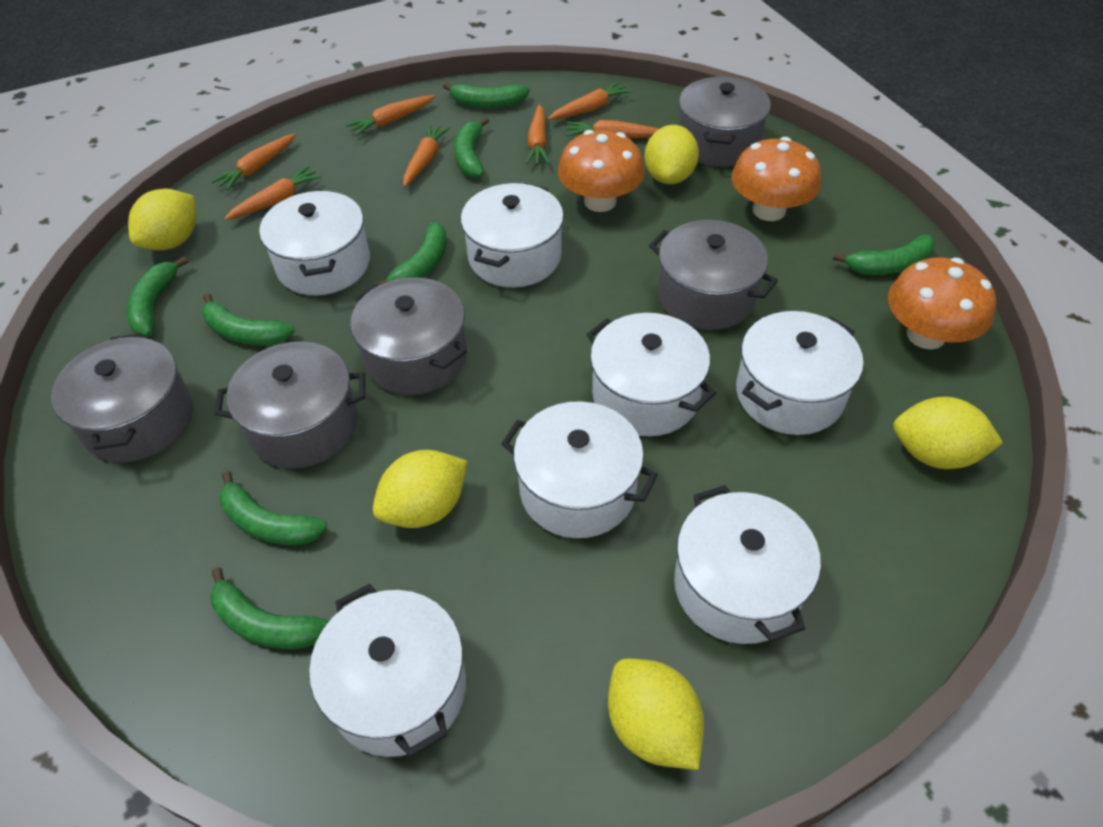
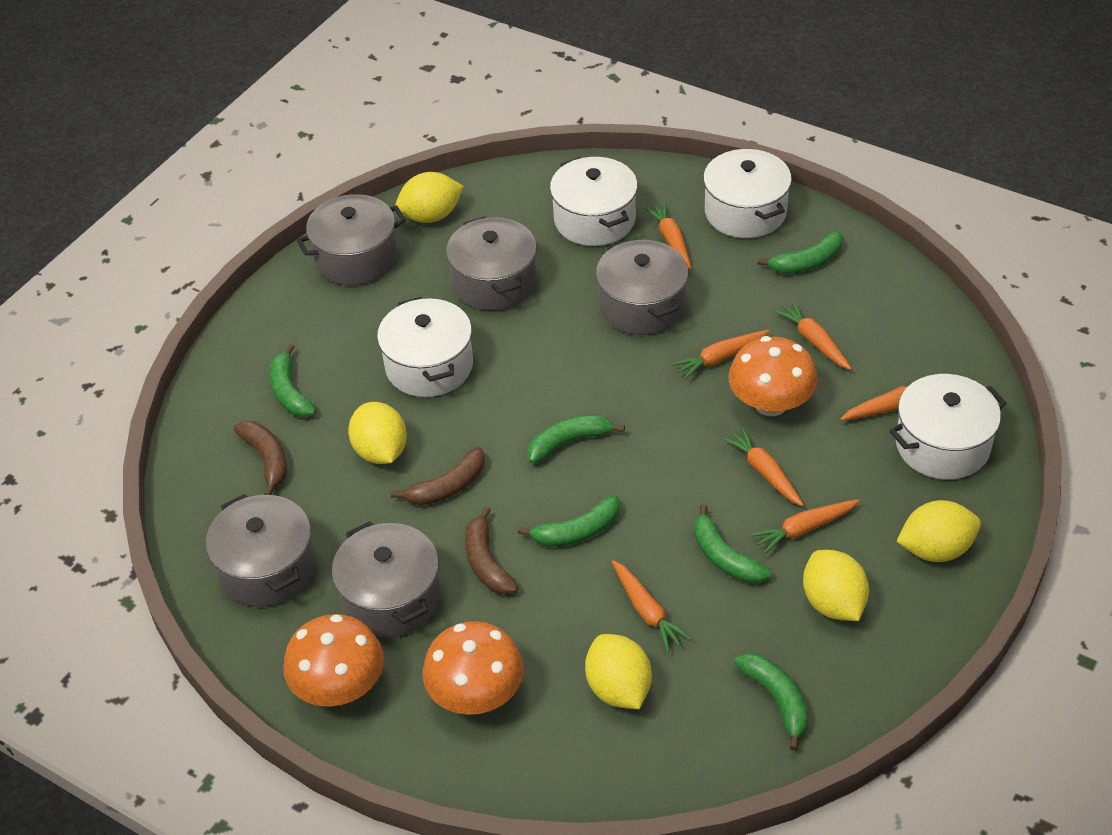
brown banana: 0 -> 3
green banana: 8 -> 6
white pot: 7 -> 4

